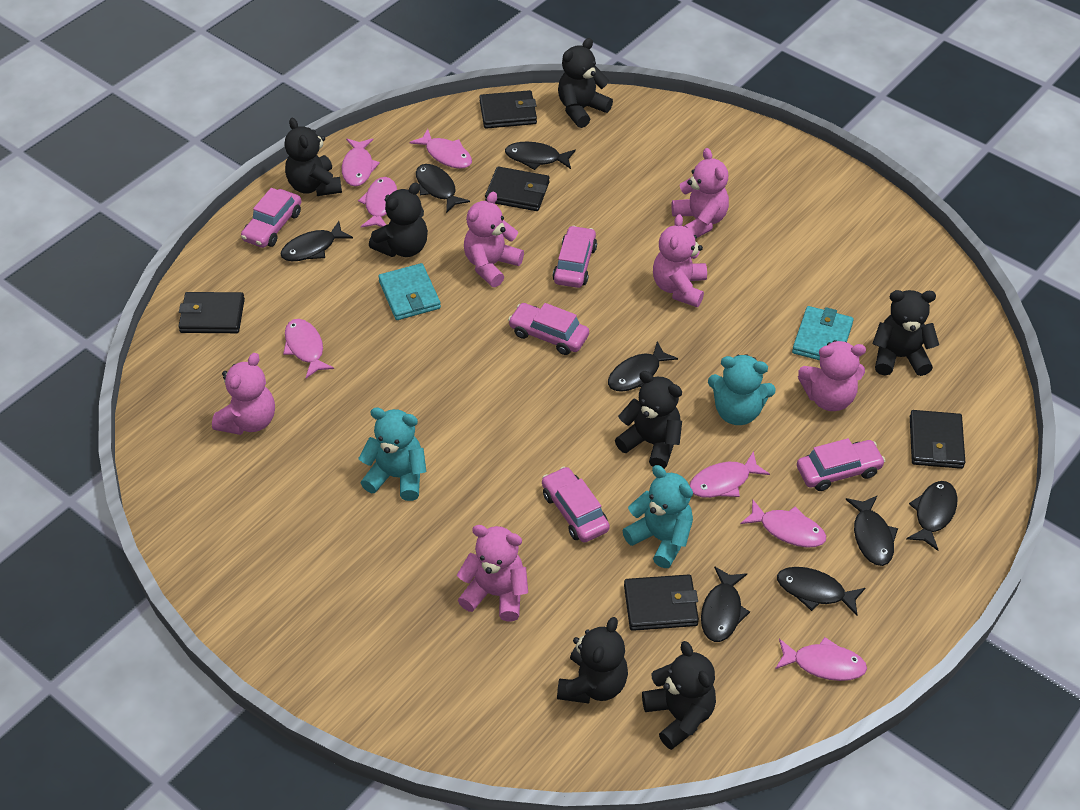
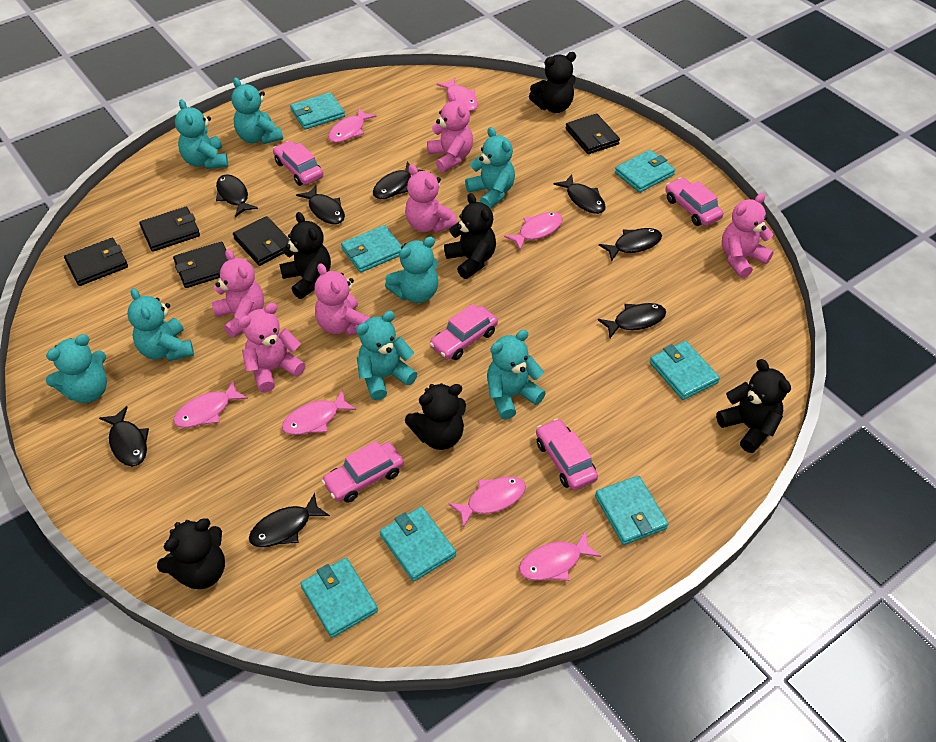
black teddy bear: 7 -> 6
turquoise teddy bear: 3 -> 8
turquoise wallet: 2 -> 7

